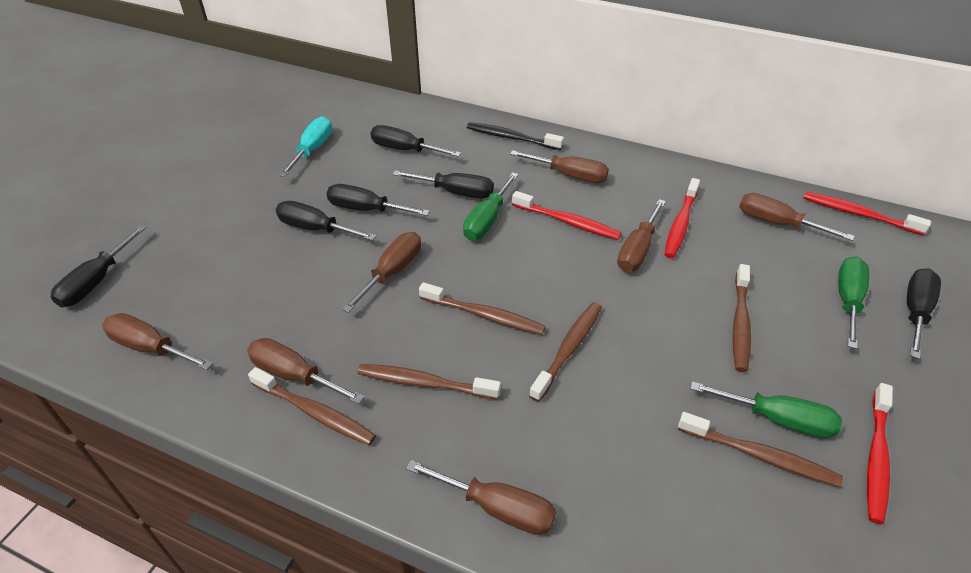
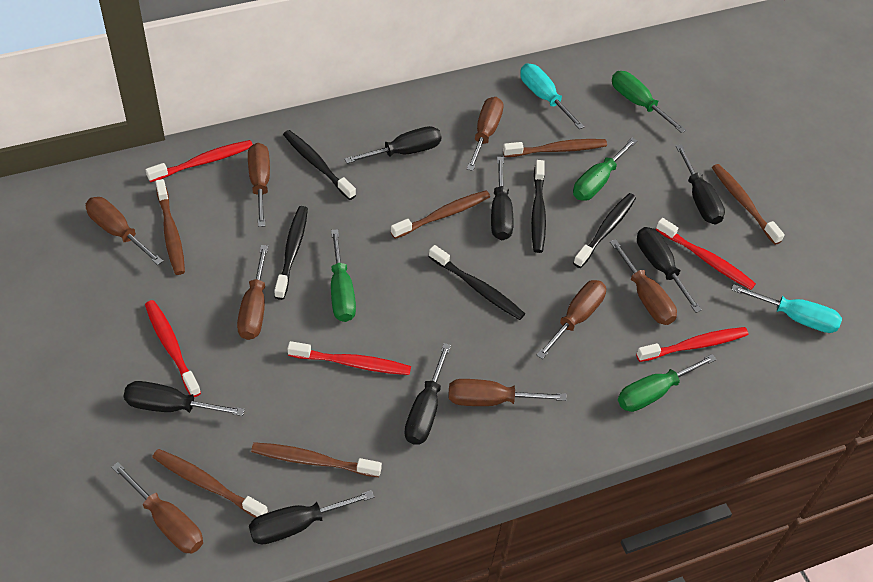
black screwdriver: 6 -> 7
black toothbrush: 1 -> 5
brown screwdriver: 7 -> 8
green screwdriver: 3 -> 4
red toothbrush: 4 -> 5
turquoise screwdriver: 1 -> 2

